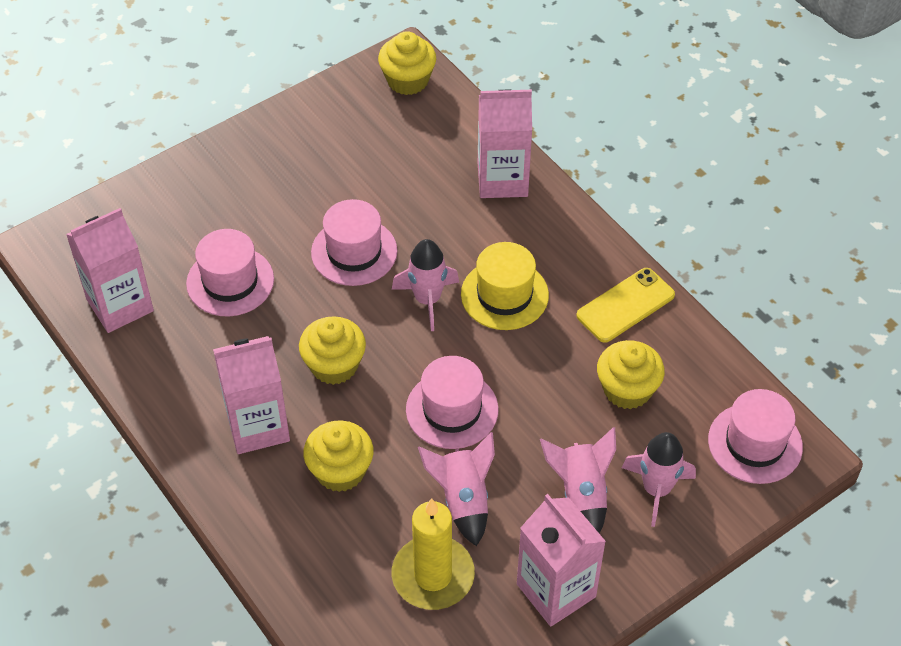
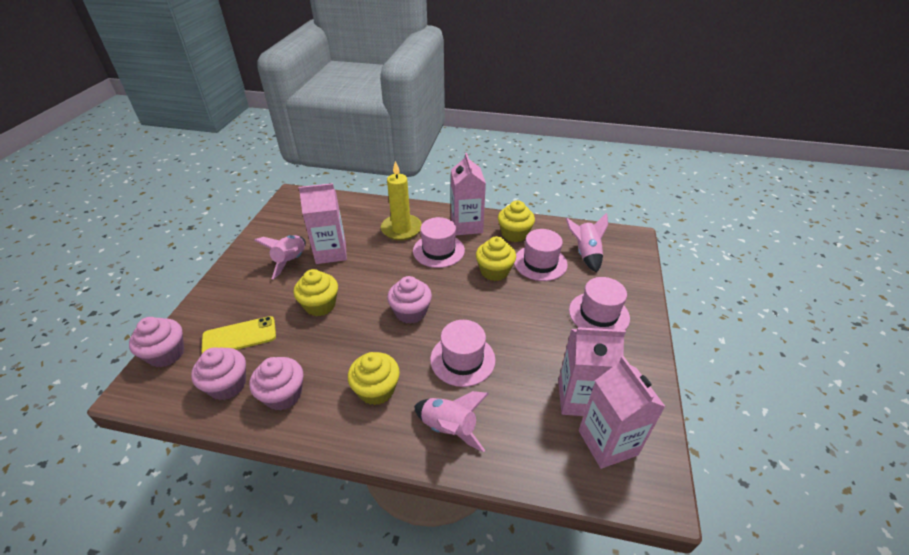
pink cupcake: 0 -> 4
pink rocket: 4 -> 3
yellow hat: 1 -> 0

